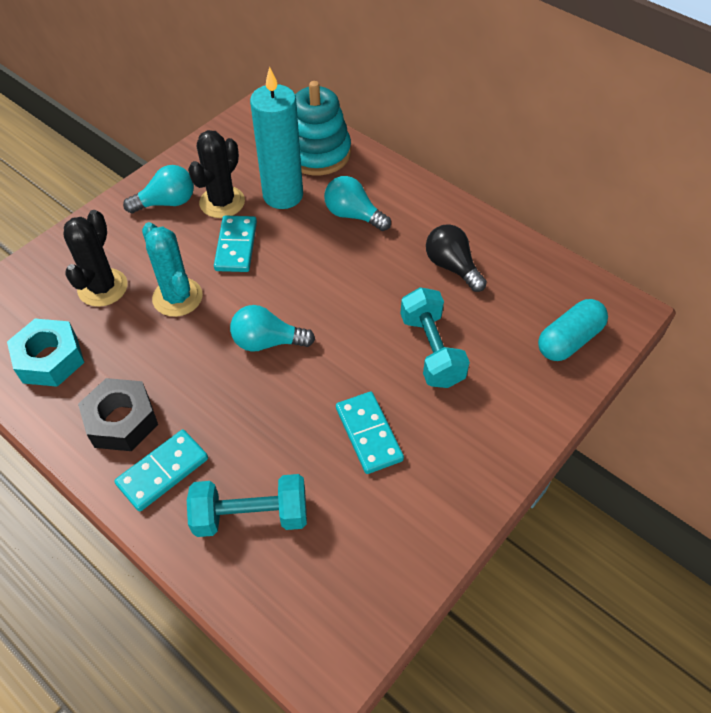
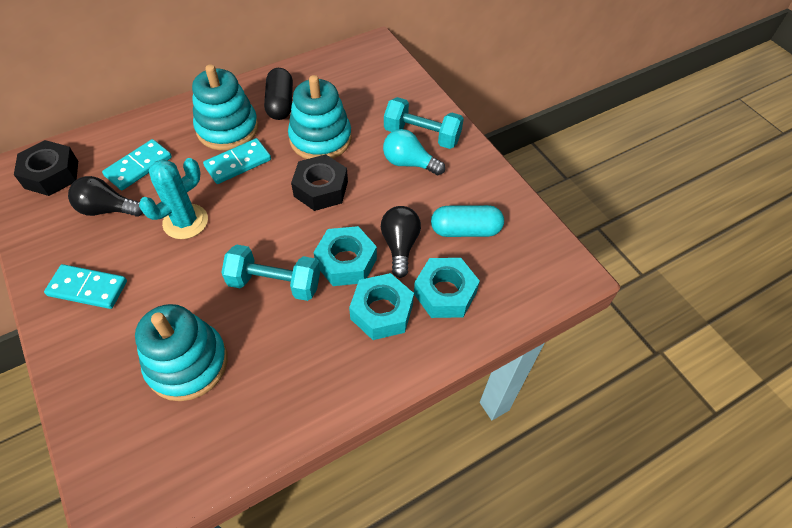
black cactus: 2 -> 0
black capsule: 0 -> 1
black light bulb: 1 -> 2
black nut: 1 -> 2
turquoise candle: 1 -> 0
turquoise light bulb: 3 -> 1
turquoise nut: 1 -> 3
turquoise stacking toy: 1 -> 3

